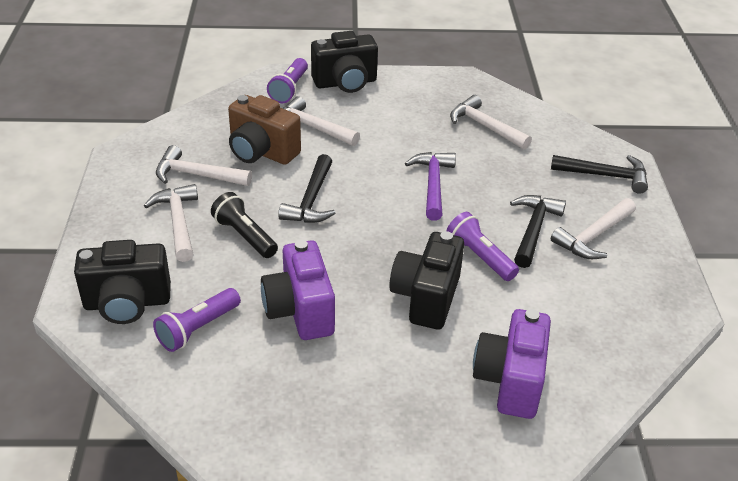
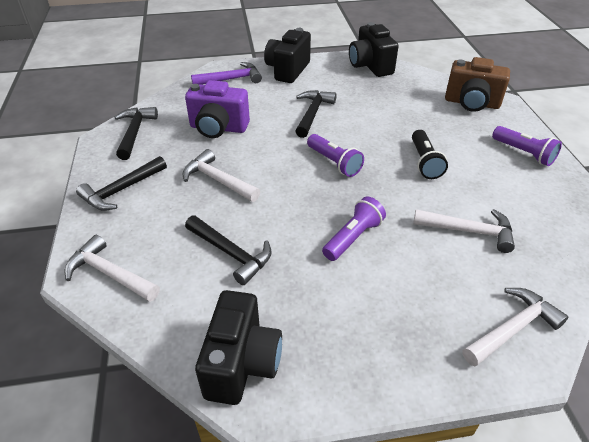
black hammer: 3 -> 4
purple camera: 2 -> 1
white hammer: 5 -> 4

